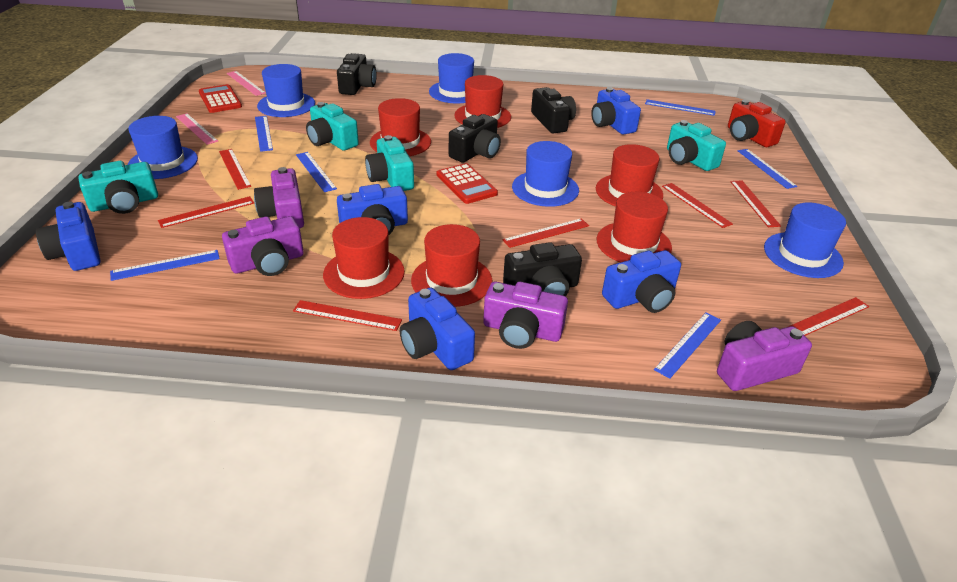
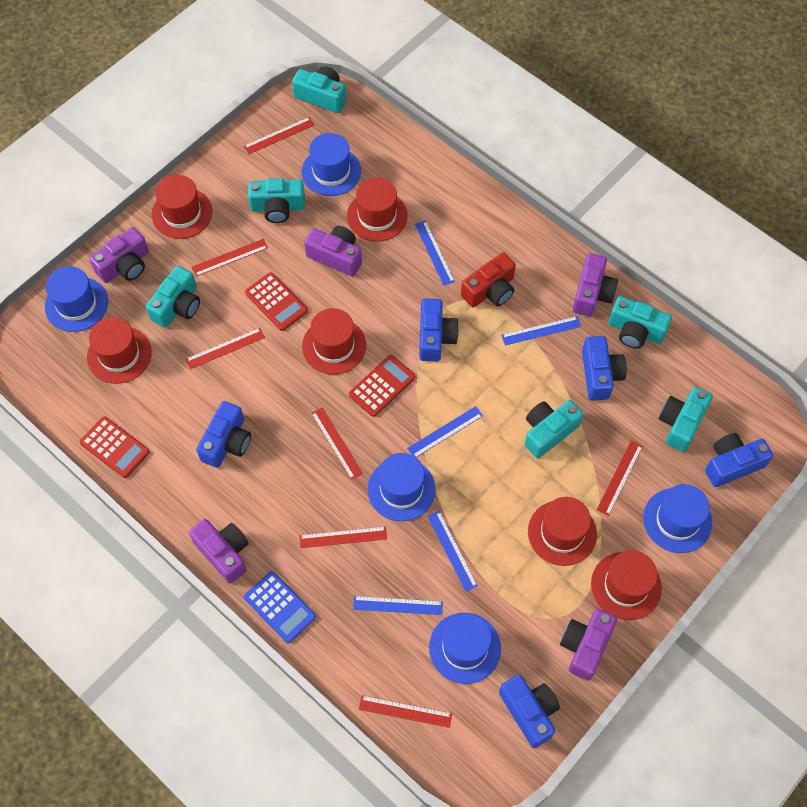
black camera: 4 -> 0
blue calculator: 0 -> 1
blue ruler: 6 -> 5
pink ruler: 2 -> 0
purple camera: 4 -> 5
red calculator: 2 -> 3
turquoise camera: 4 -> 6

